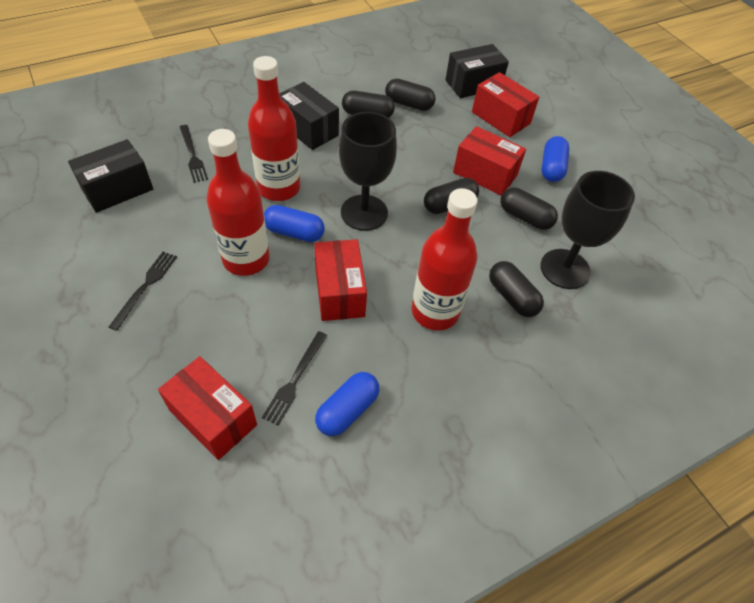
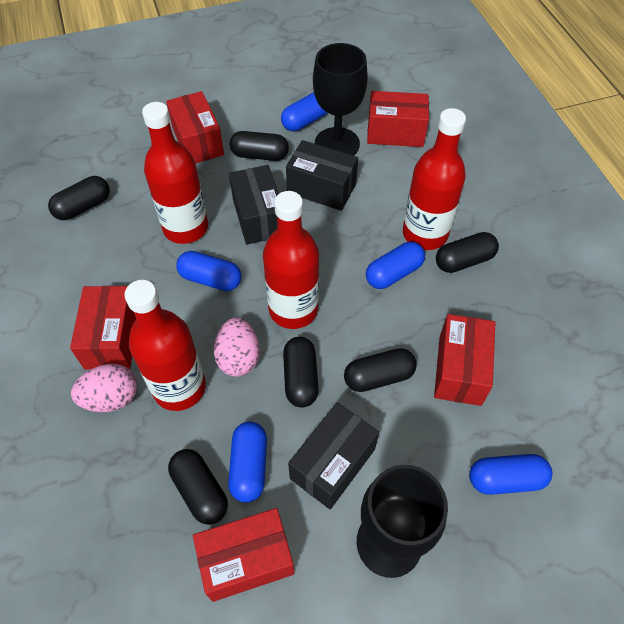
black capsule: 5 -> 6
black fork: 3 -> 0
blue capsule: 3 -> 5
pink egg: 0 -> 2
red bottle: 3 -> 4
red box: 4 -> 5

